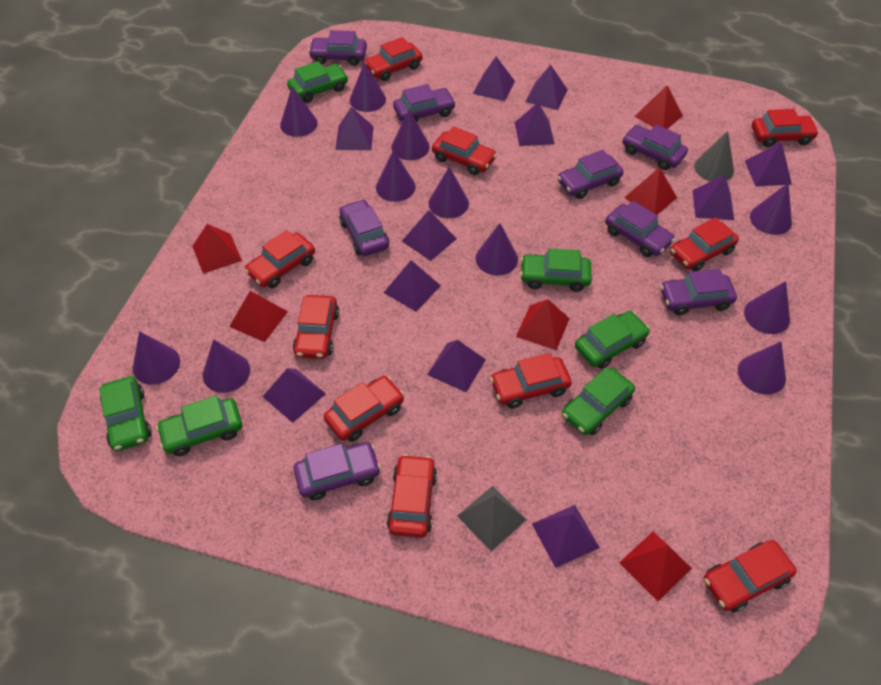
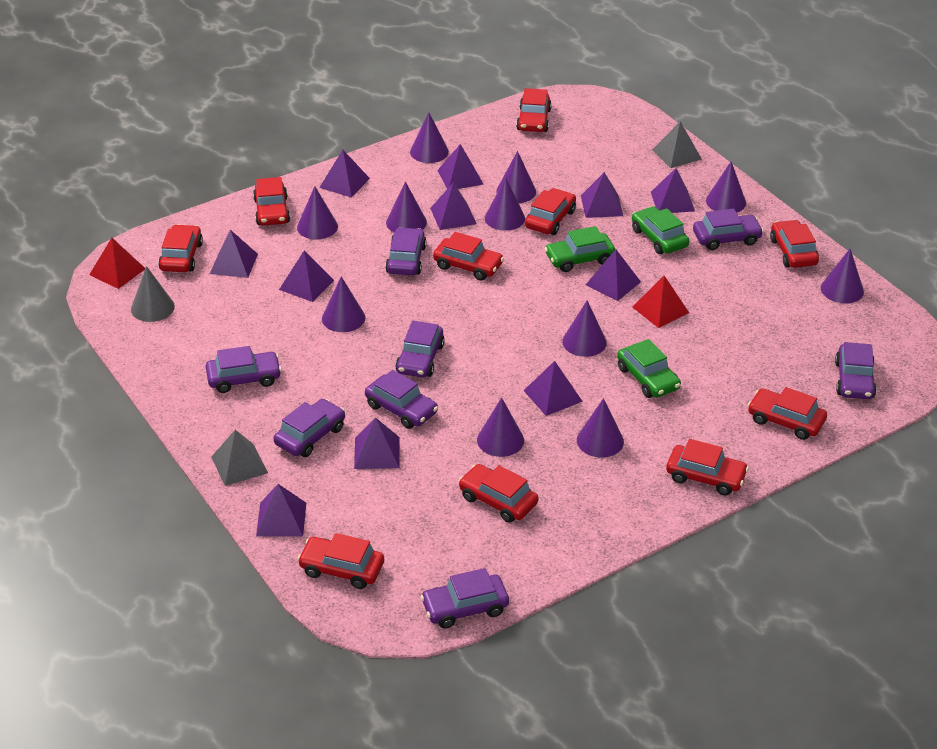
green car: 6 -> 3
grey pyramid: 1 -> 2
red pyramid: 6 -> 2

